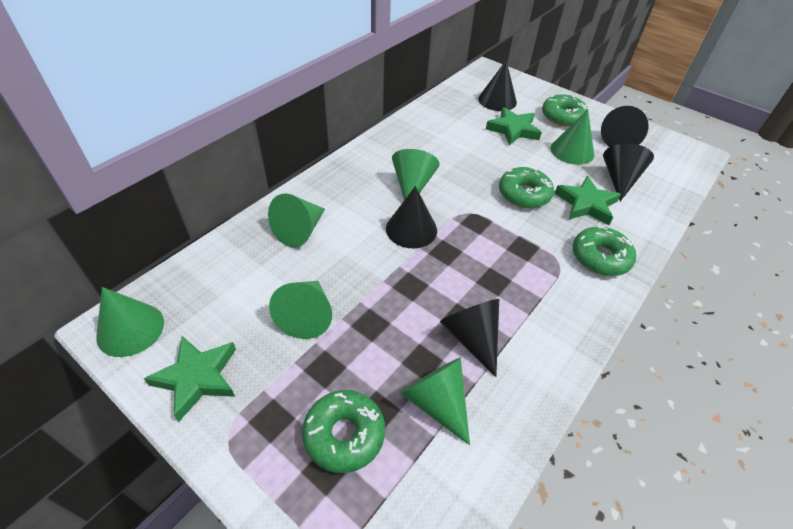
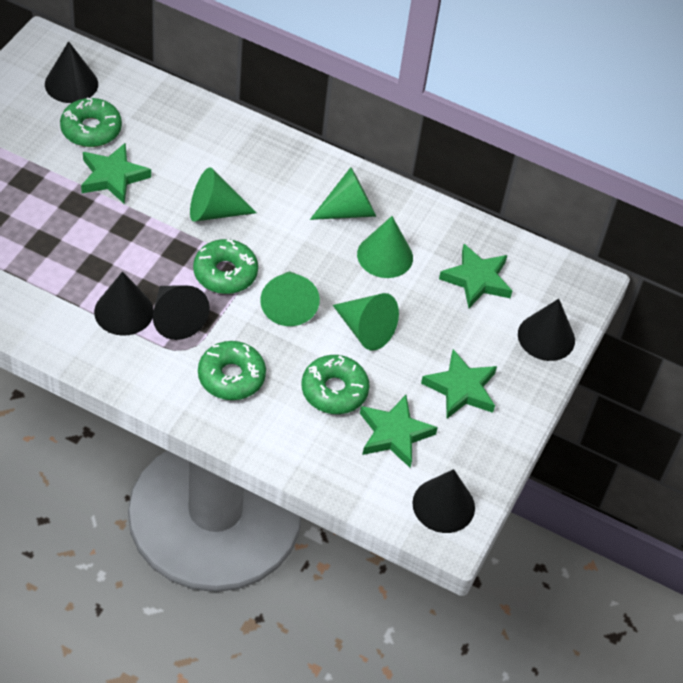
green cone: 6 -> 5
green star: 3 -> 4

